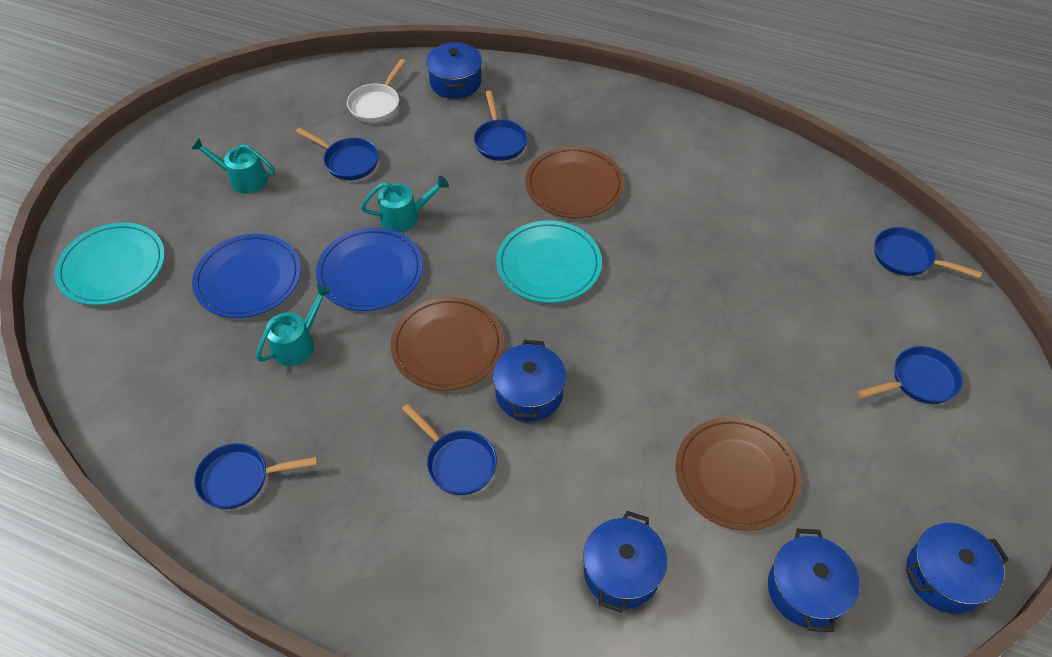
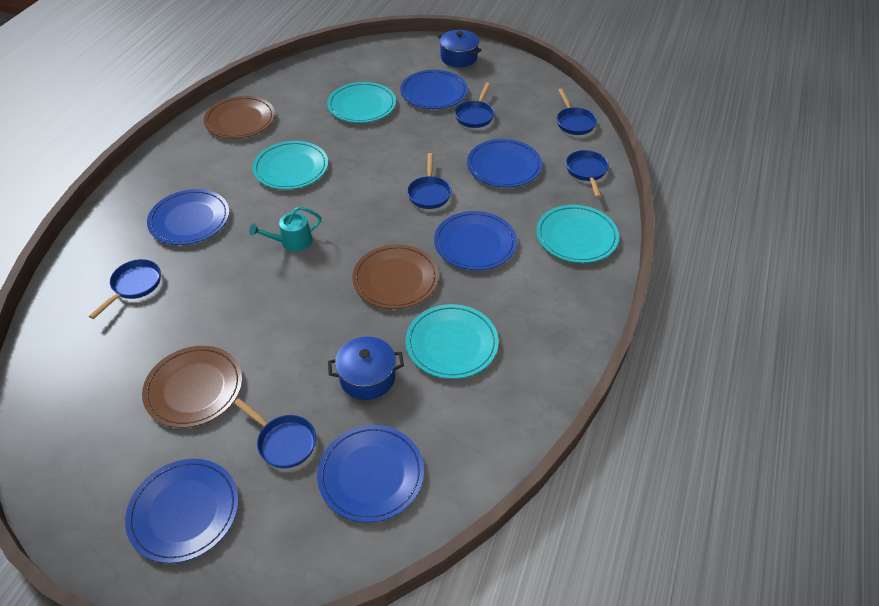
blue plate: 2 -> 6
blue pot: 5 -> 2
turquoise plate: 2 -> 4
turquoise watering can: 3 -> 1
white pan: 1 -> 0

